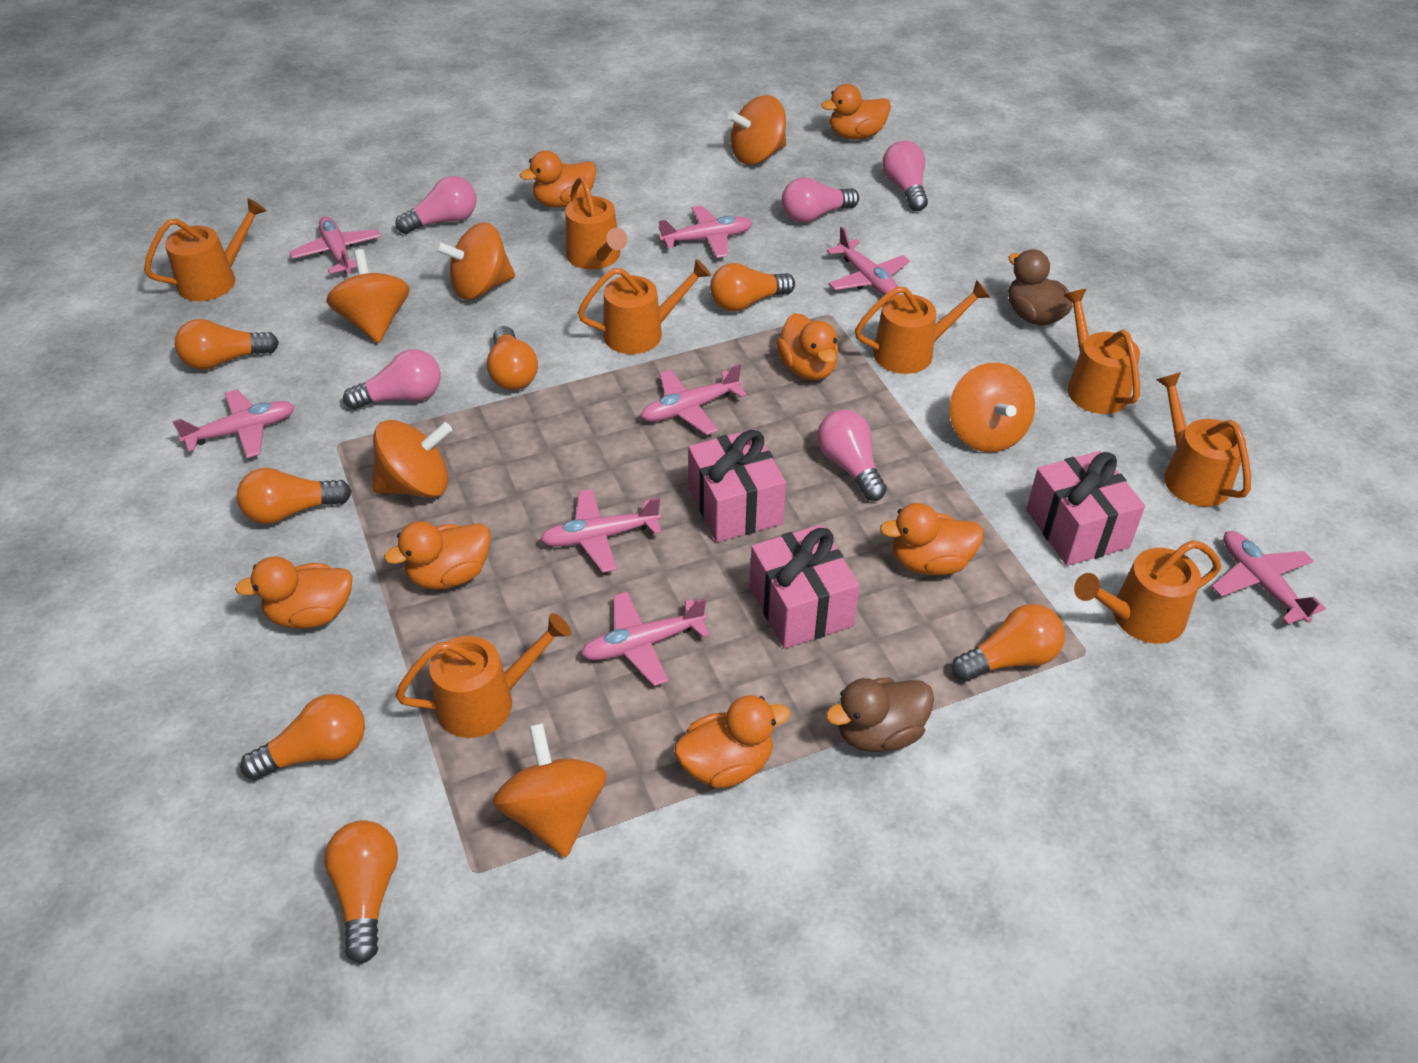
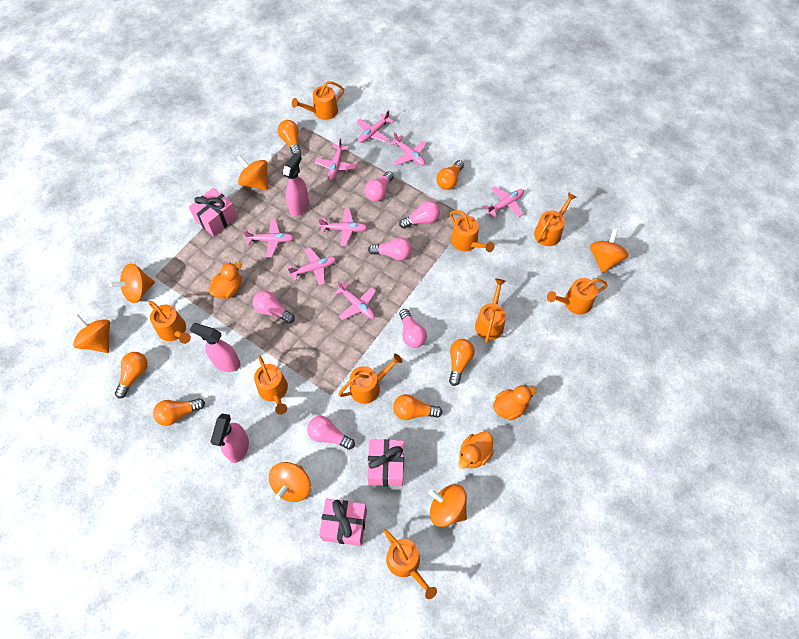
brown duck: 2 -> 0
orange duck: 7 -> 3
orange light bulb: 7 -> 6
orange watering can: 8 -> 9
pink light bulb: 5 -> 6
pink spray bottle: 0 -> 3

